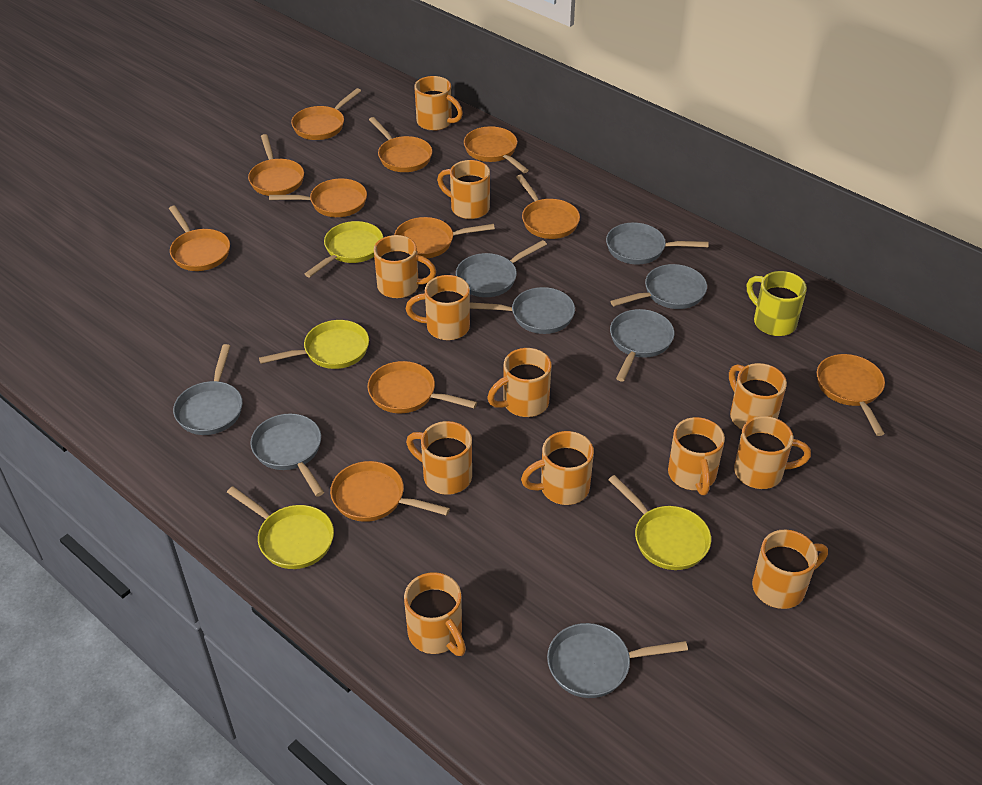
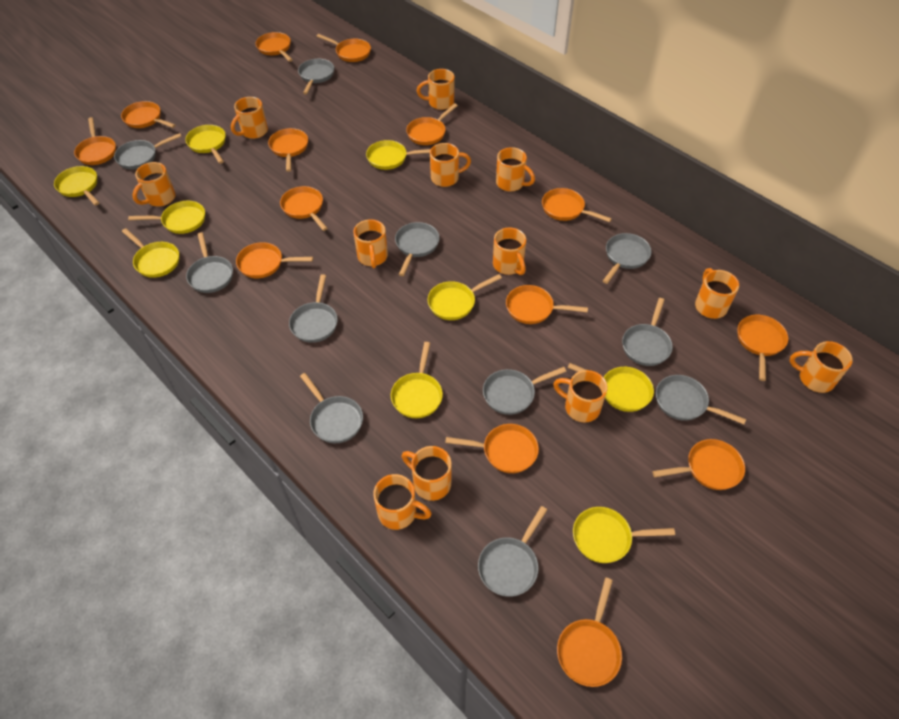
grey pan: 8 -> 11
orange pan: 11 -> 14
yellow mug: 1 -> 0
yellow pan: 4 -> 9

